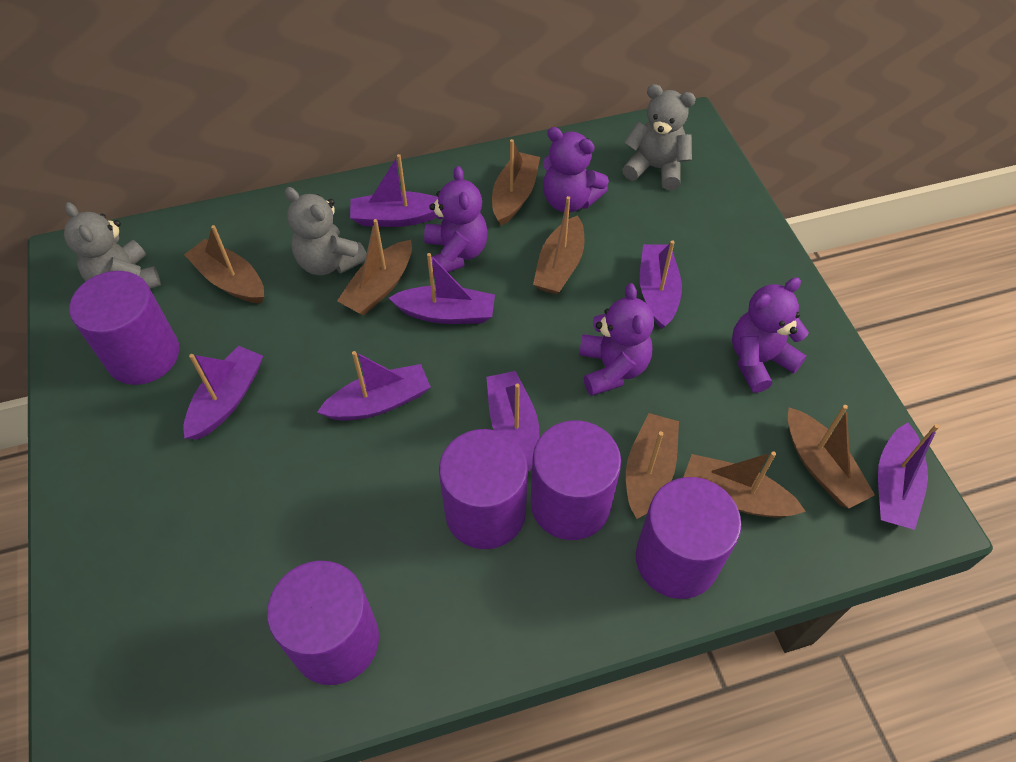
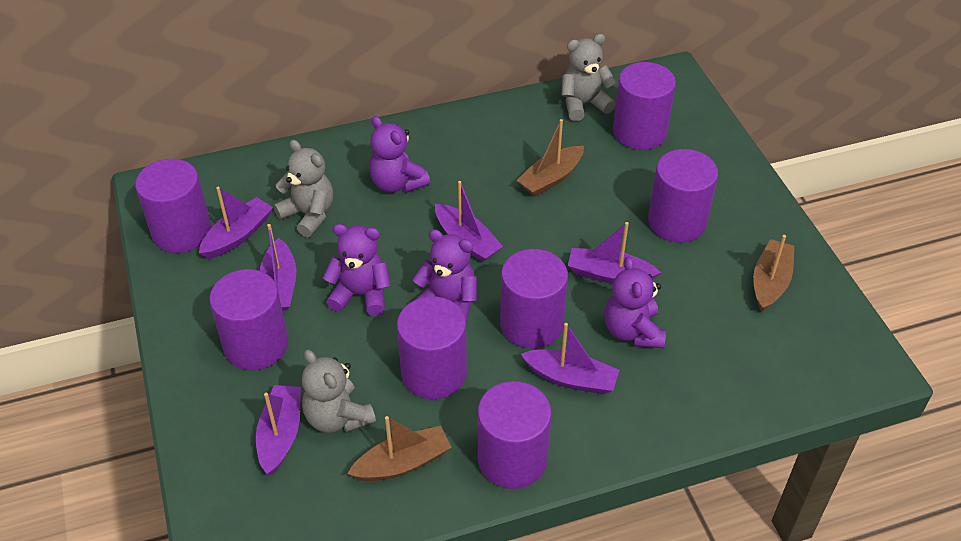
brown boat: 7 -> 3
purple boat: 7 -> 6
purple cylinder: 5 -> 7

